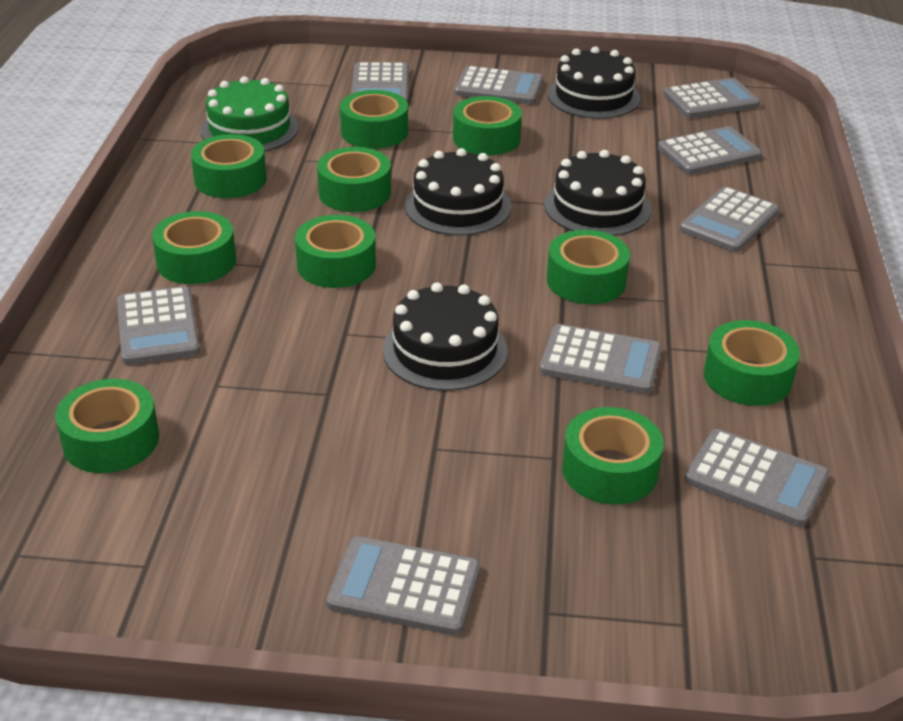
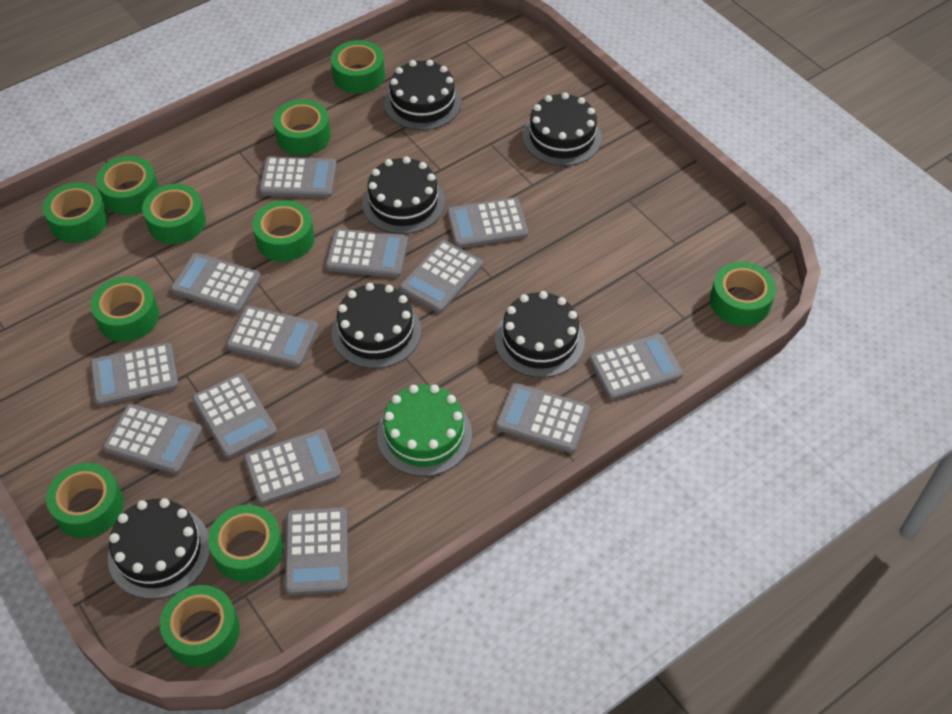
black cake: 4 -> 6
green tape: 10 -> 11
grey calculator: 9 -> 13

